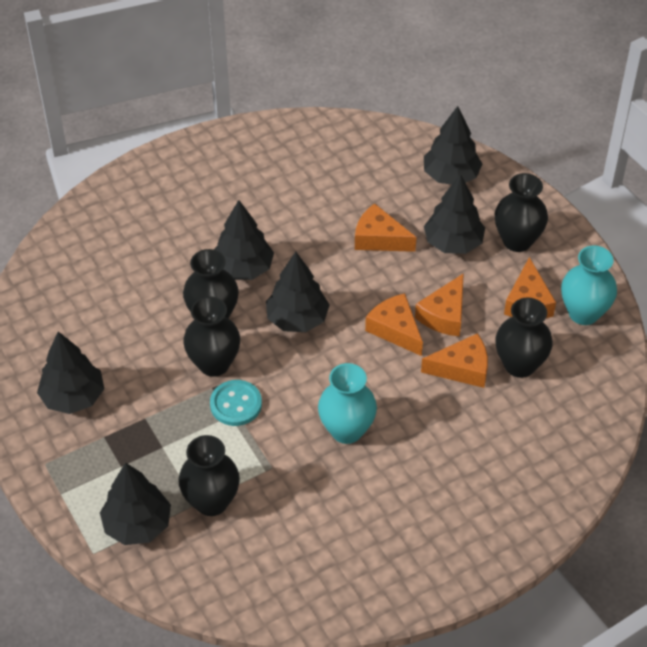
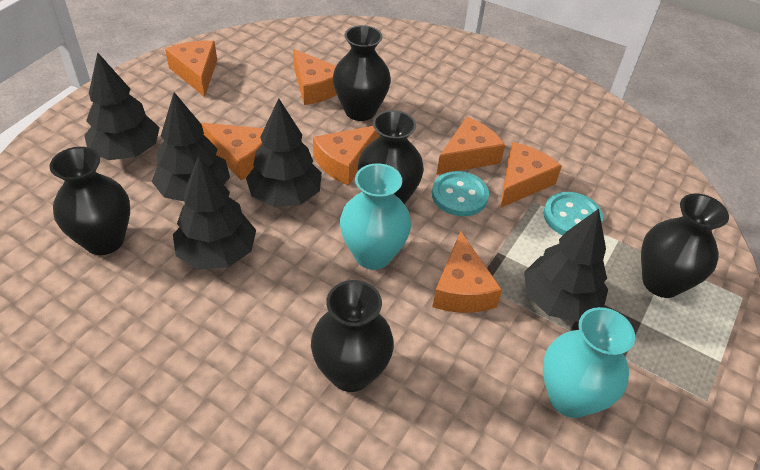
black tree: 6 -> 5
orange cheese: 5 -> 7
turquoise button: 1 -> 2

